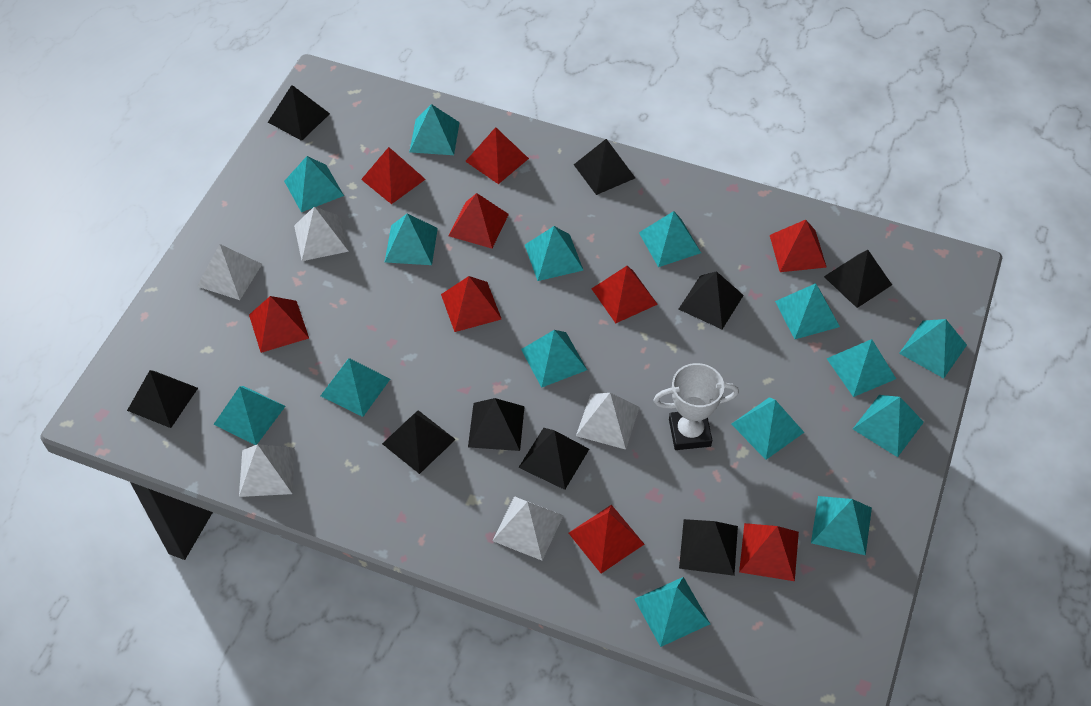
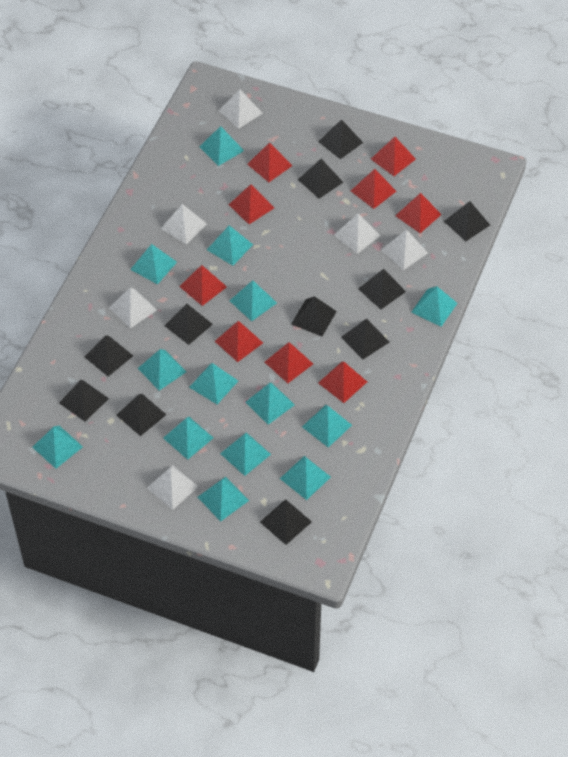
black pyramid: 9 -> 11
turquoise pyramid: 15 -> 14
white pyramid: 5 -> 6
white trophy: 1 -> 0

